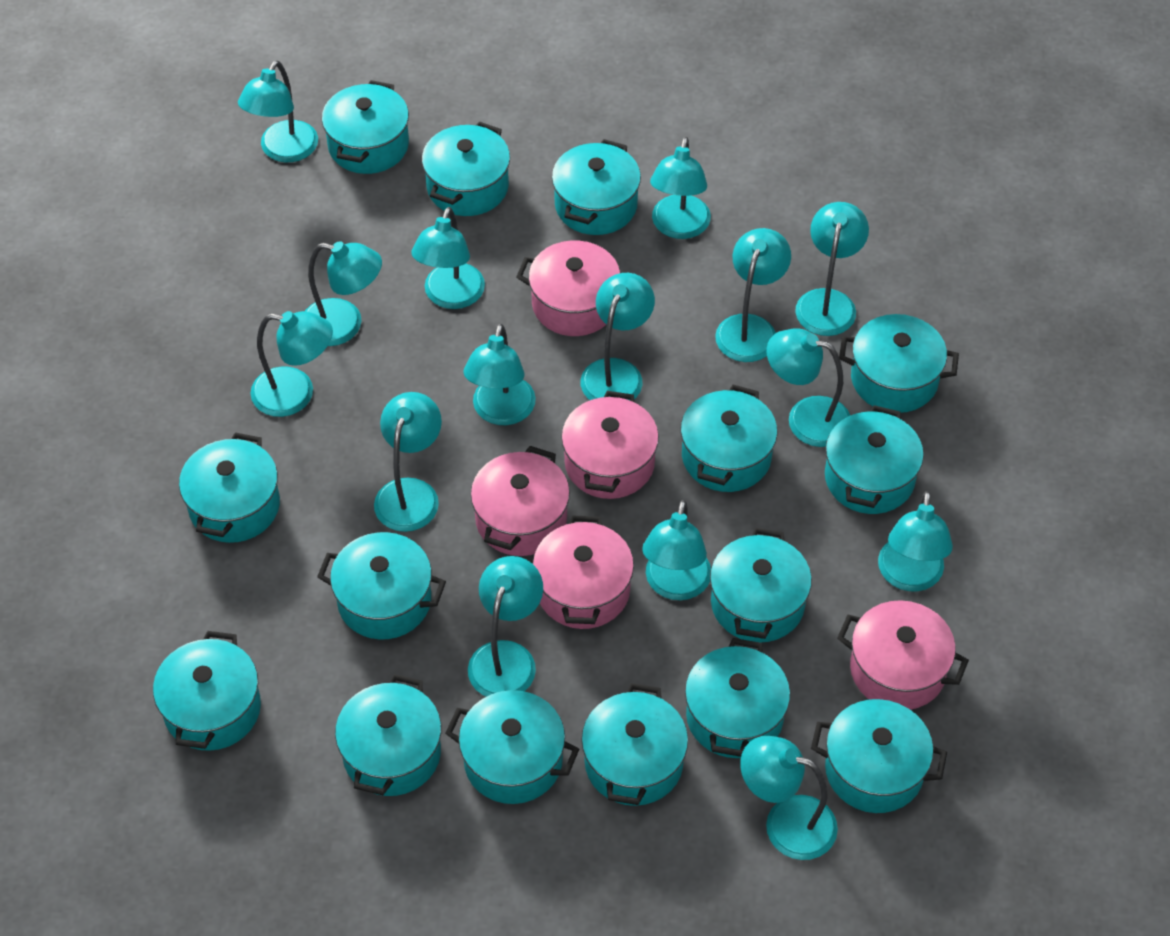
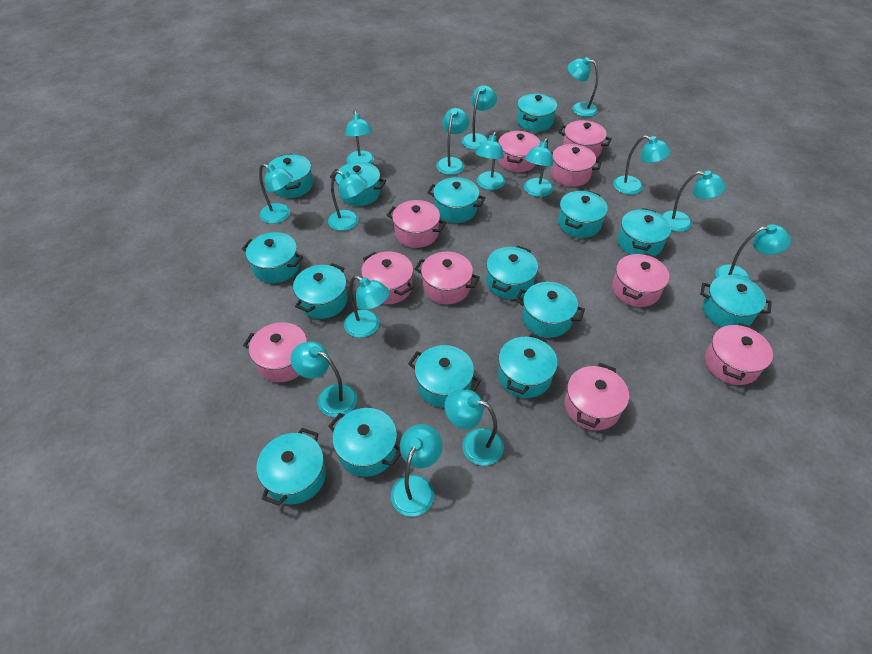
pink pot: 5 -> 10

